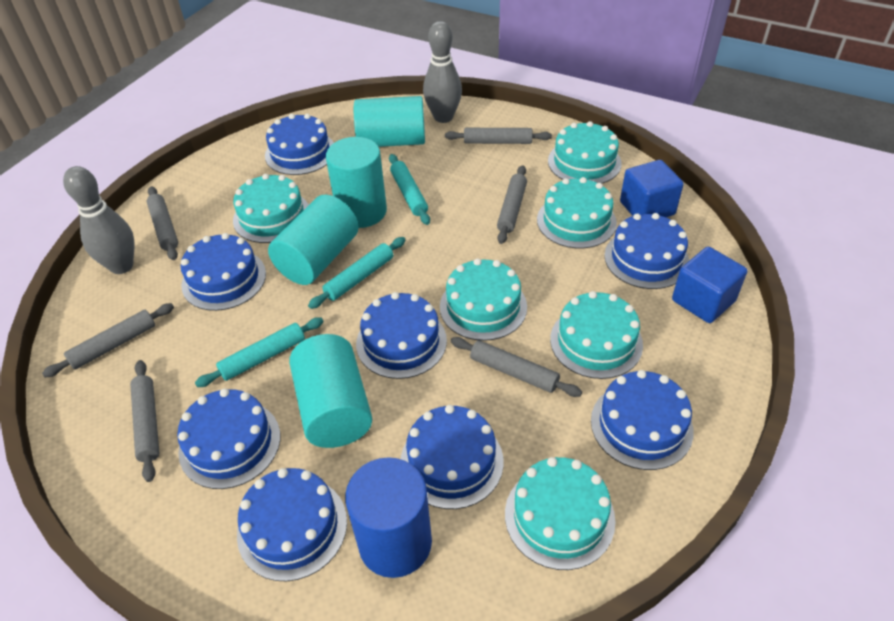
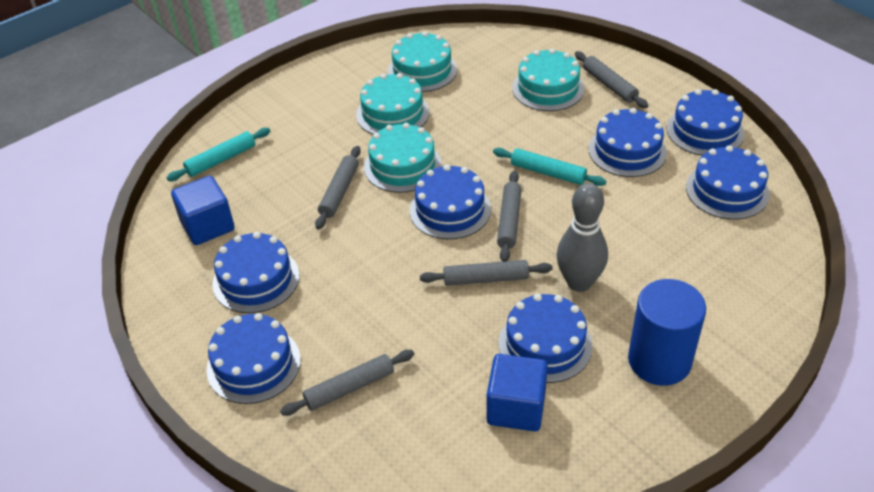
blue cake: 8 -> 7
grey bowling pin: 2 -> 1
grey rolling pin: 6 -> 5
turquoise cake: 6 -> 4
turquoise cylinder: 4 -> 0
turquoise rolling pin: 3 -> 2

